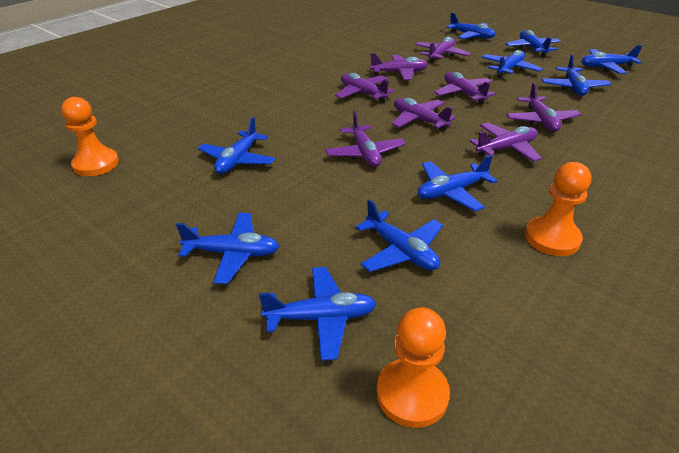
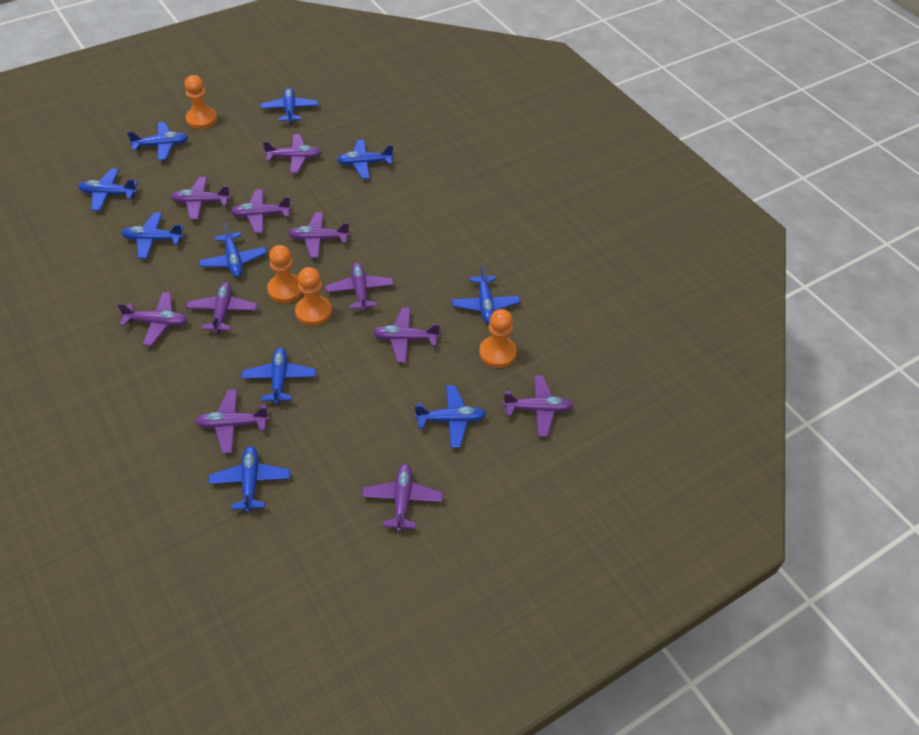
orange pawn: 3 -> 4
purple plane: 8 -> 11

